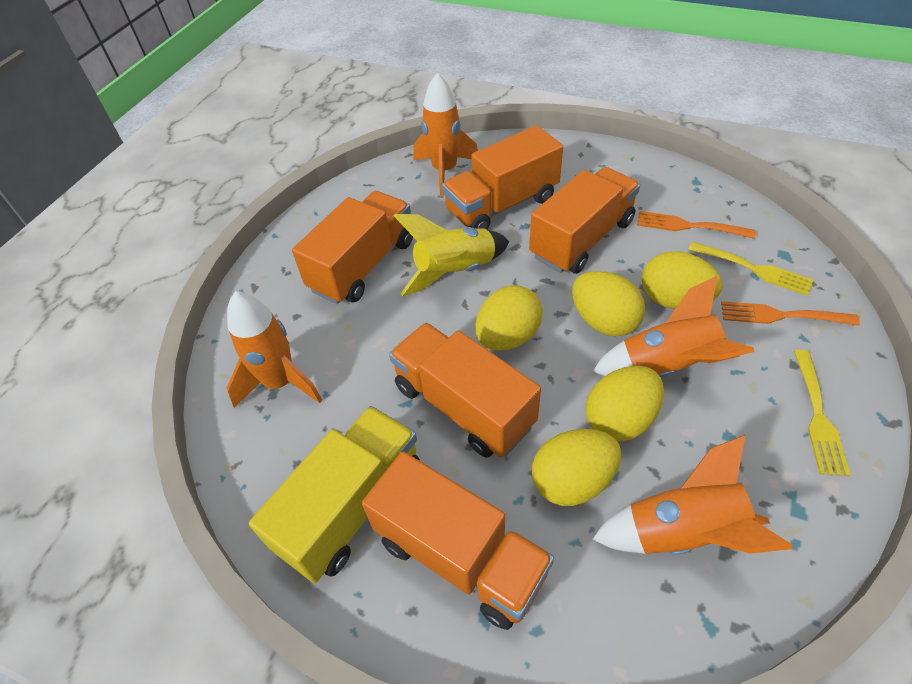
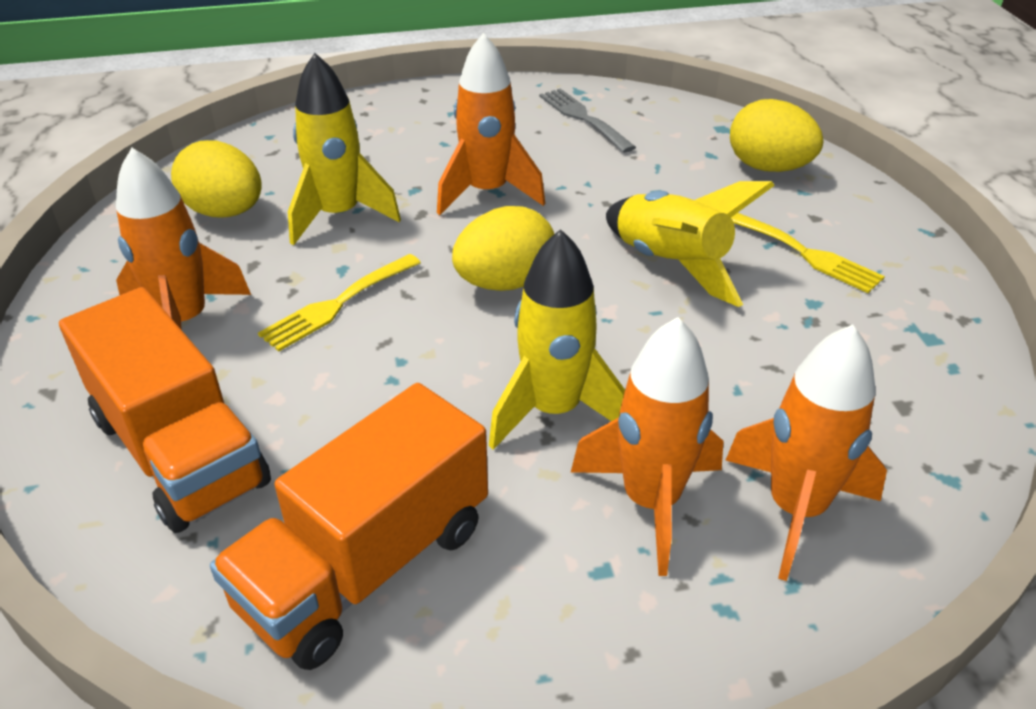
grey fork: 0 -> 1
orange fork: 2 -> 0
orange truck: 5 -> 2
yellow egg: 5 -> 3
yellow rocket: 1 -> 3
yellow truck: 1 -> 0

